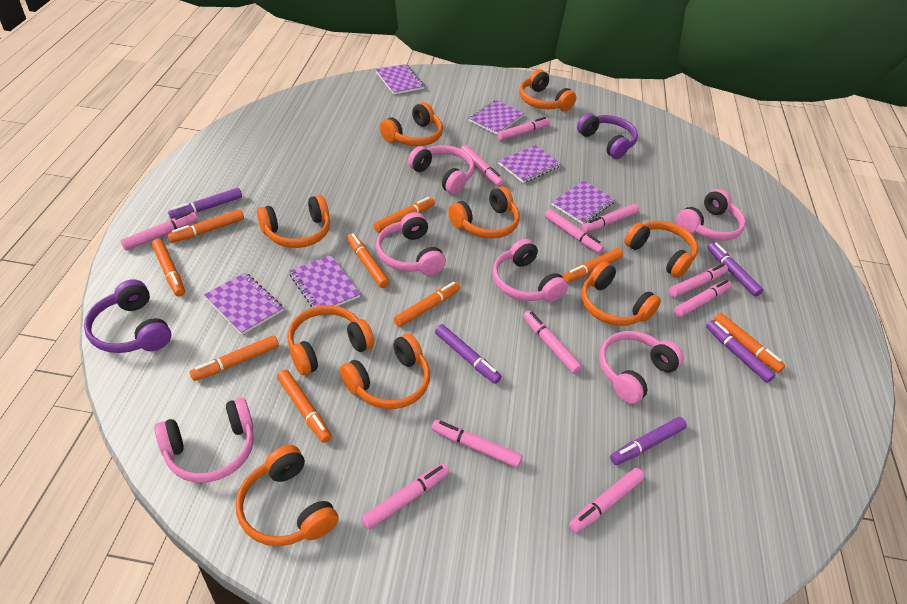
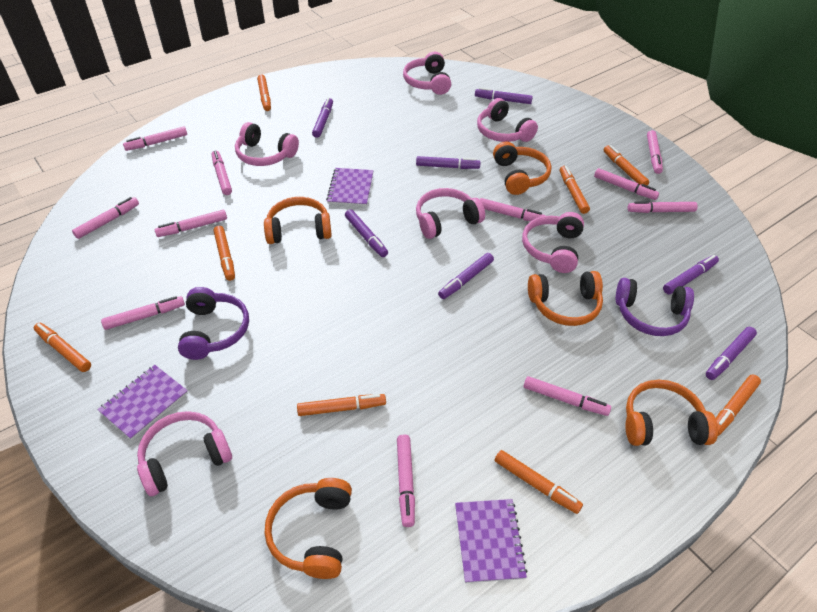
orange headphones: 9 -> 5
orange marker: 9 -> 8
purple marker: 5 -> 7
purple notebook: 6 -> 3

